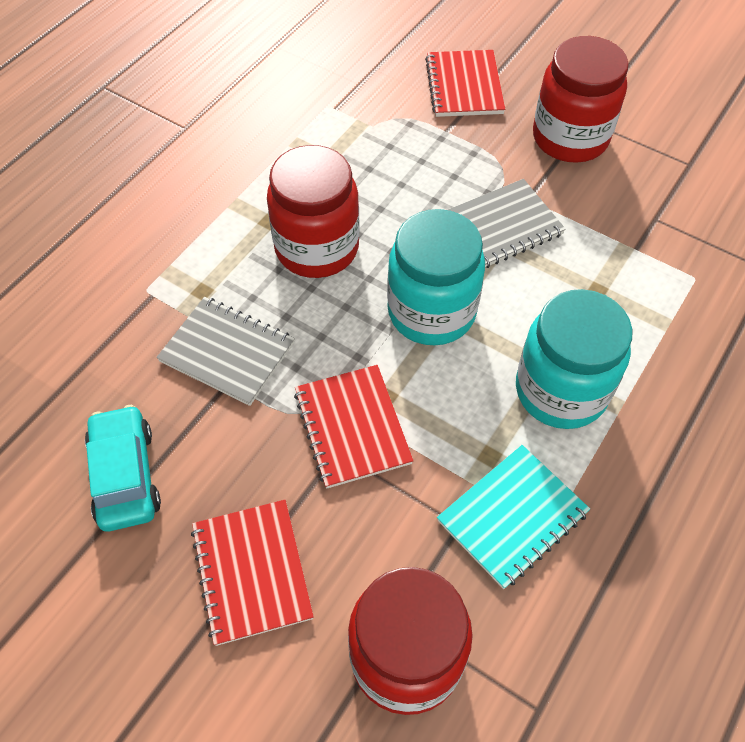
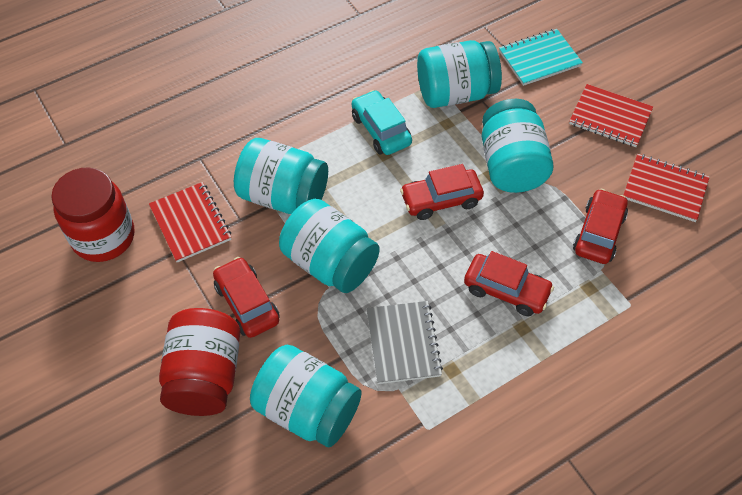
grey notebook: 2 -> 1
red car: 0 -> 4
red jar: 3 -> 2
turquoise jar: 2 -> 5

